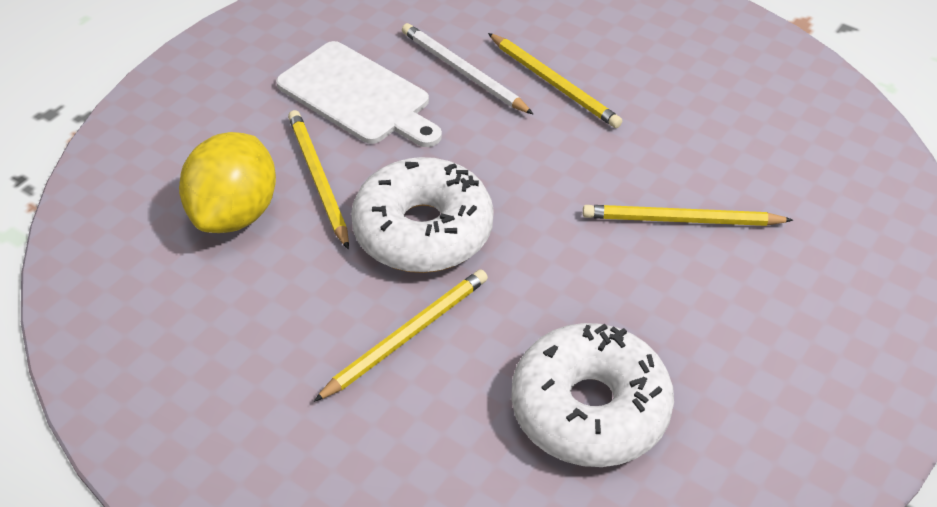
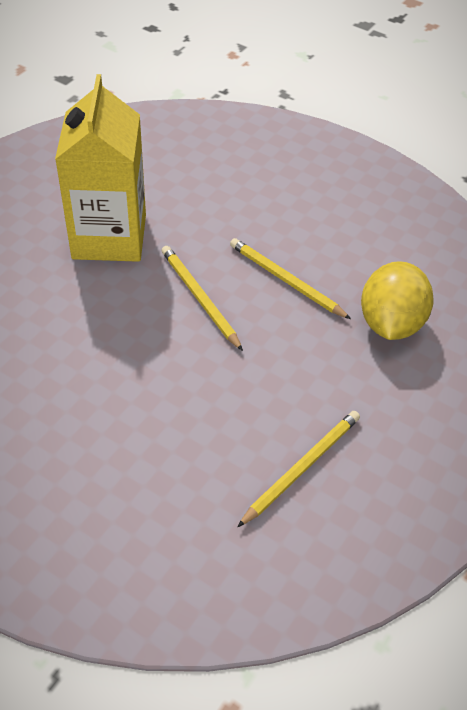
white cutting board: 1 -> 0
white donut: 2 -> 0
white pencil: 1 -> 0
yellow carton: 0 -> 1
yellow pencil: 4 -> 3

